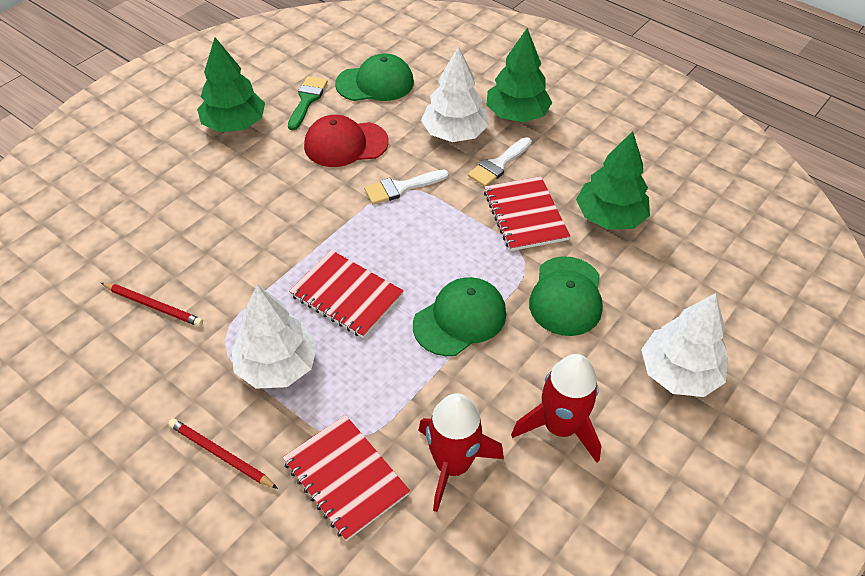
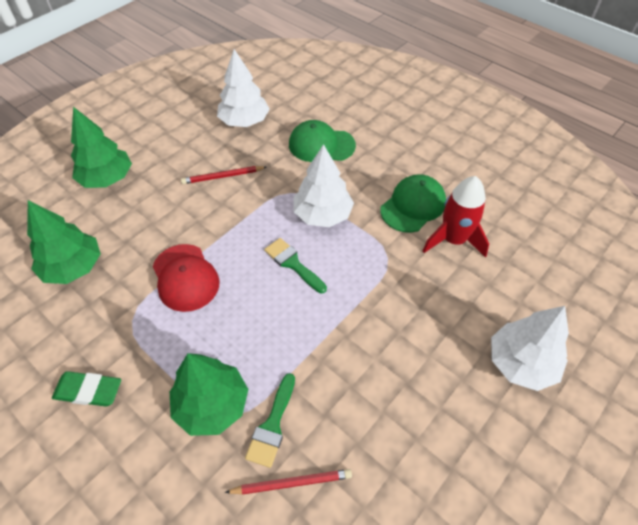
green brush: 1 -> 2
green cap: 3 -> 2
green eraser: 0 -> 1
red notebook: 3 -> 0
red rocket: 2 -> 1
white brush: 2 -> 0

